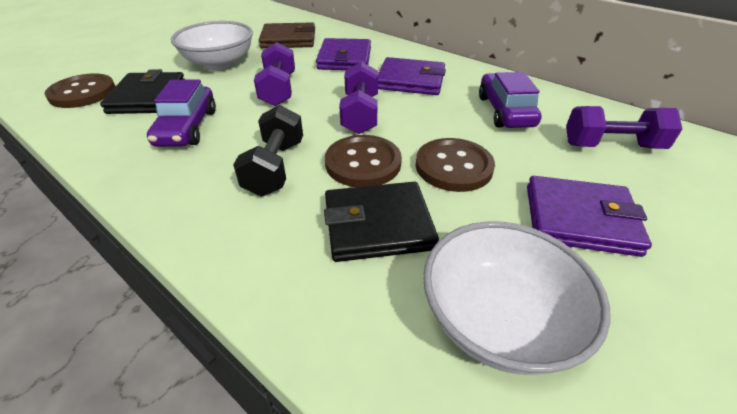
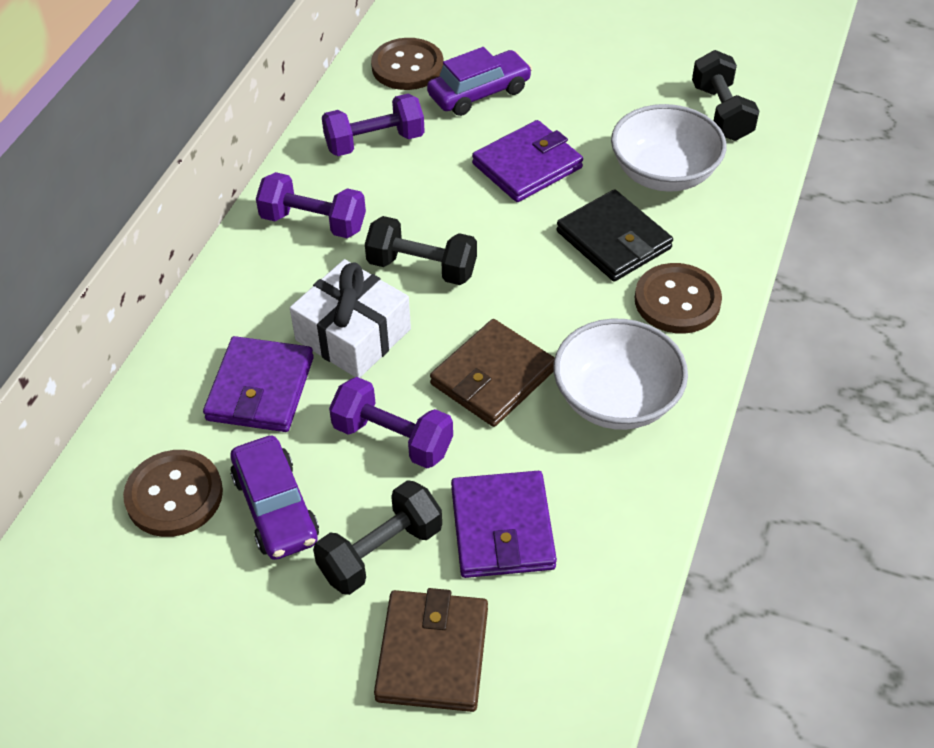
black dumbbell: 1 -> 3
black wallet: 2 -> 1
brown wallet: 1 -> 2
white gift: 0 -> 1

